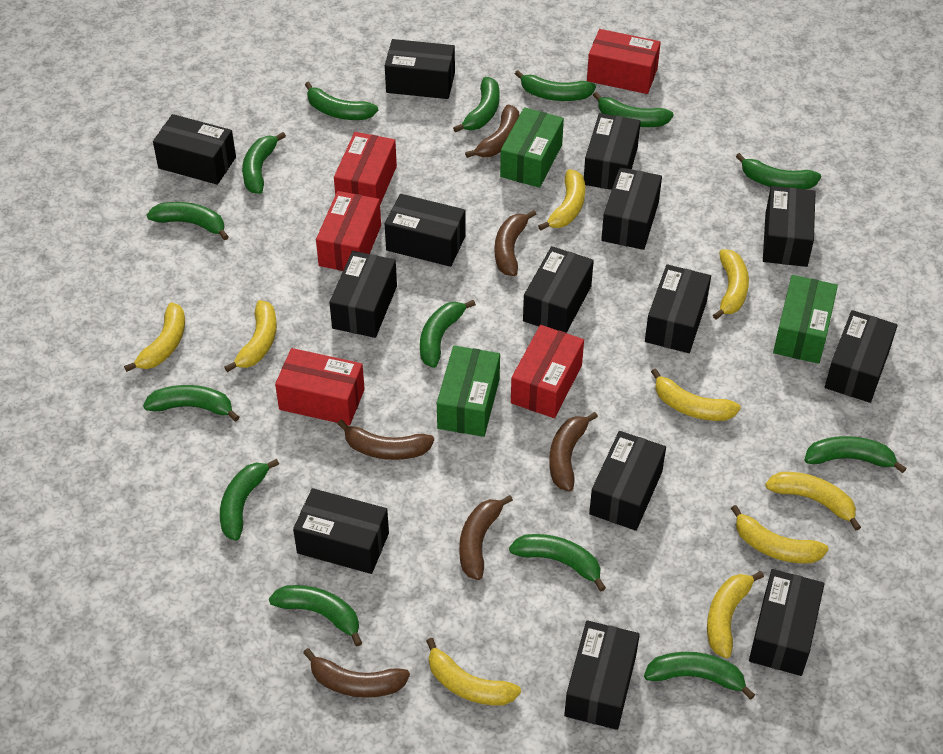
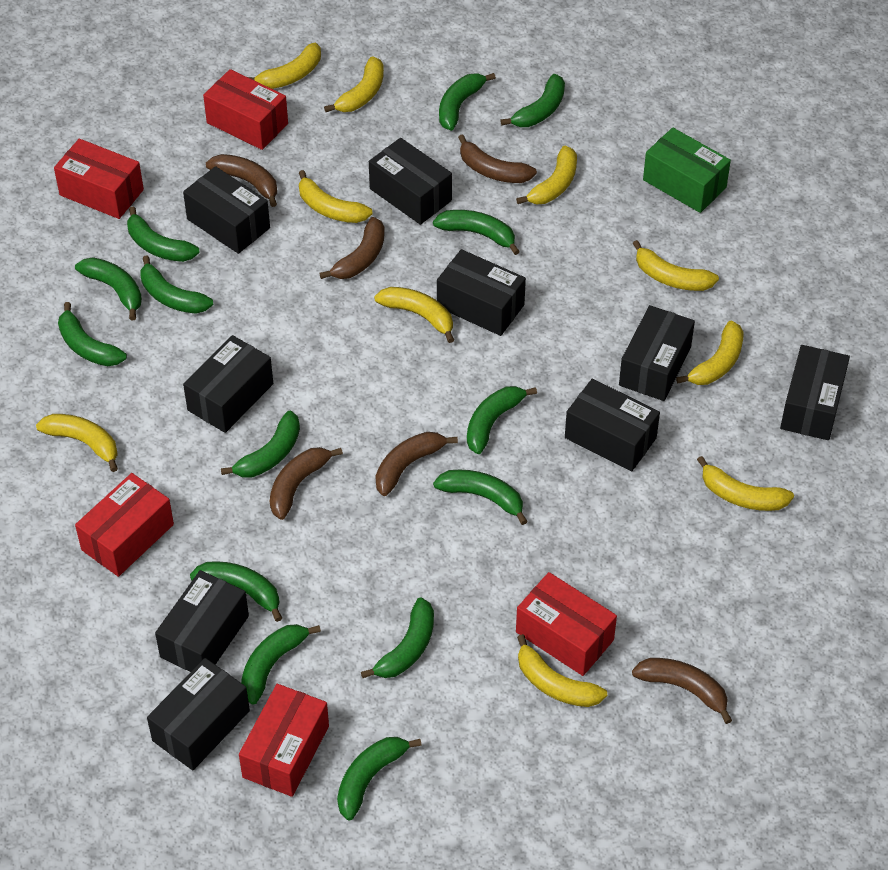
black box: 14 -> 9
green box: 3 -> 1
yellow banana: 9 -> 10

